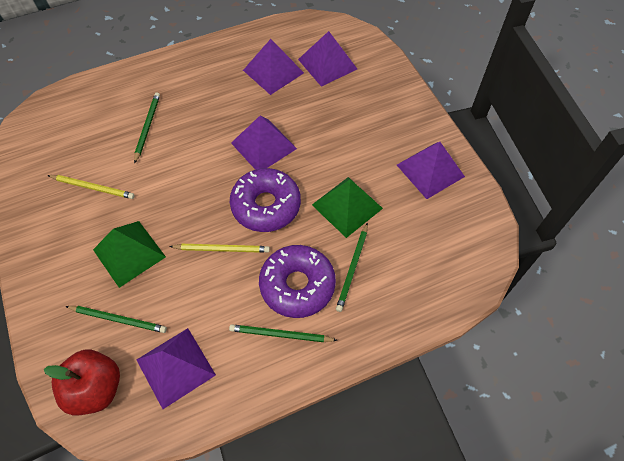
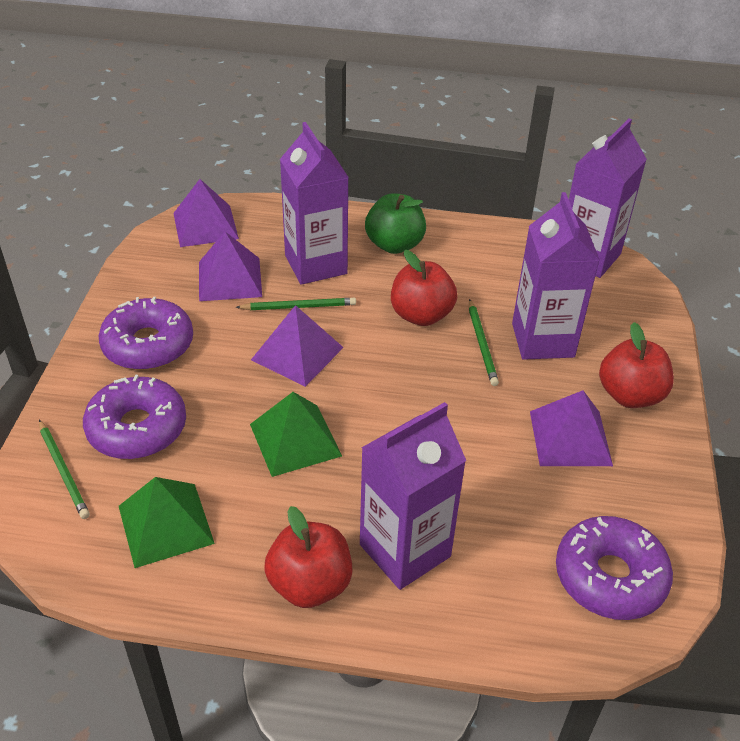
green apple: 0 -> 1
green pencil: 4 -> 3
purple carton: 0 -> 4
purple donut: 2 -> 3
purple pyramid: 5 -> 4
red apple: 1 -> 3
yellow pencil: 2 -> 0

